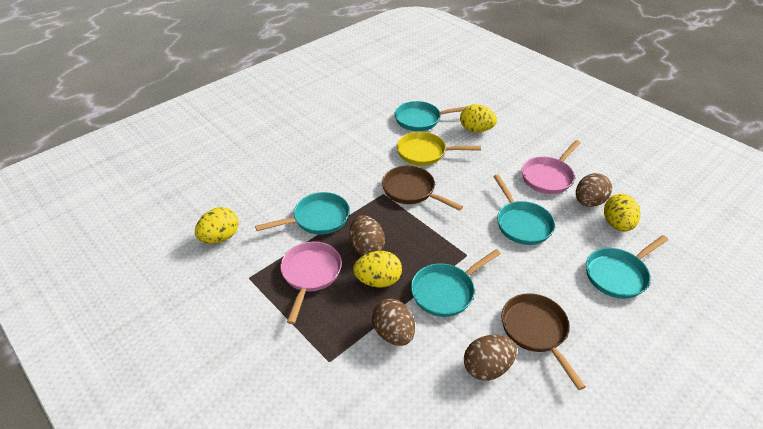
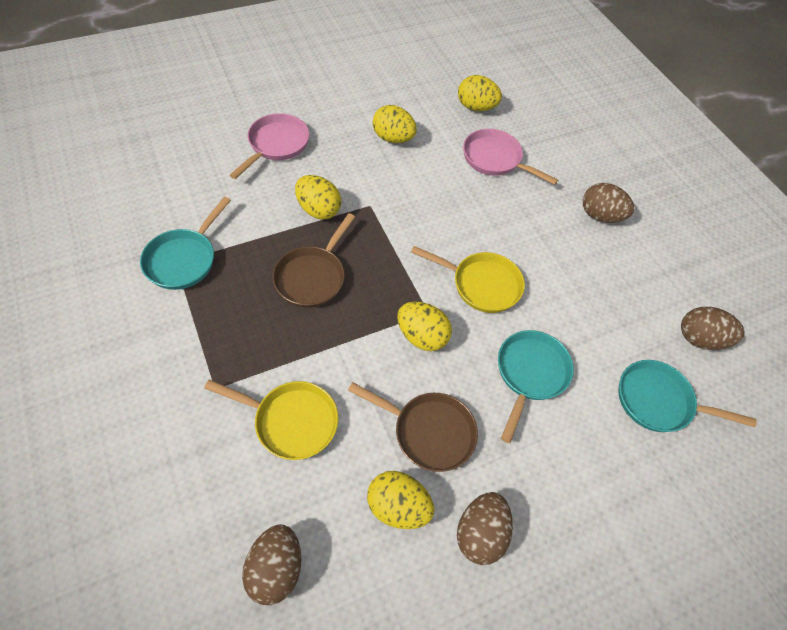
turquoise pan: 5 -> 3
yellow egg: 4 -> 5
yellow pan: 1 -> 2

